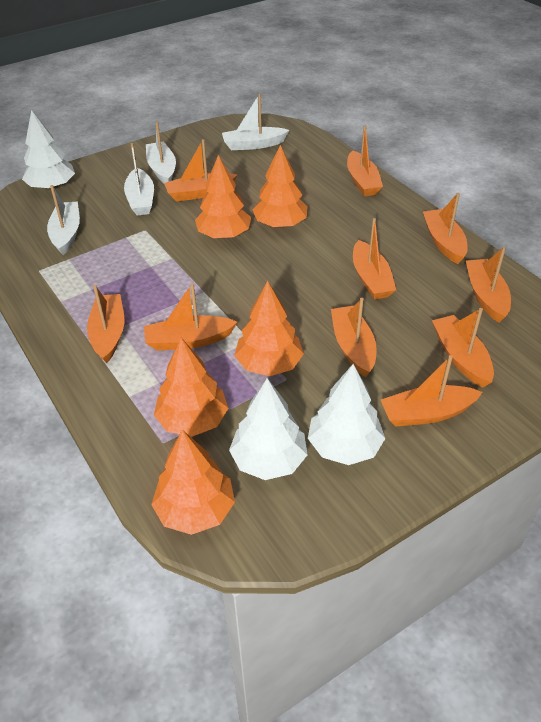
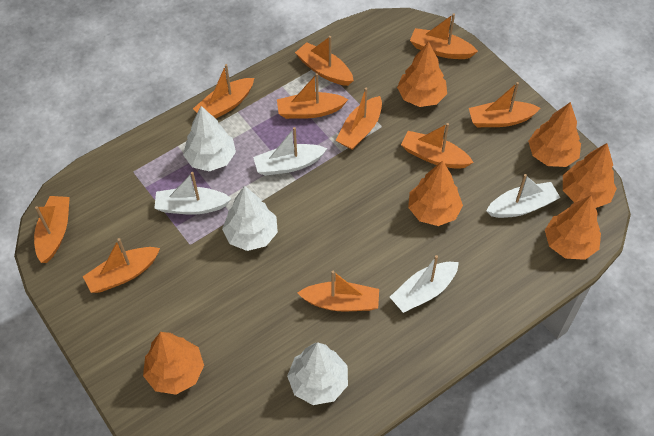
orange tree: 5 -> 6

